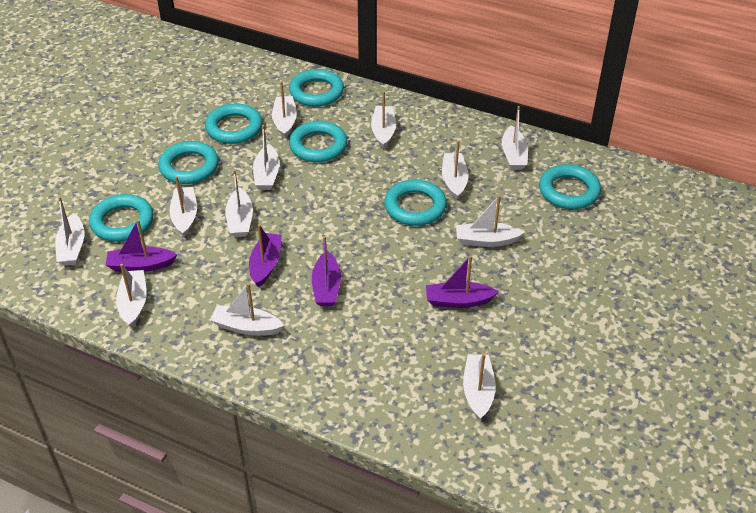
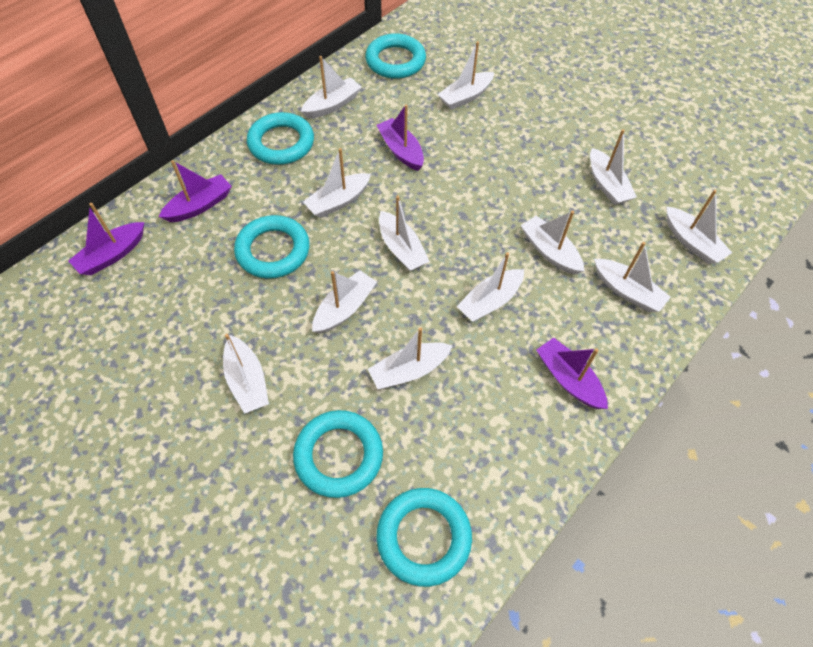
turquoise ring: 7 -> 5

